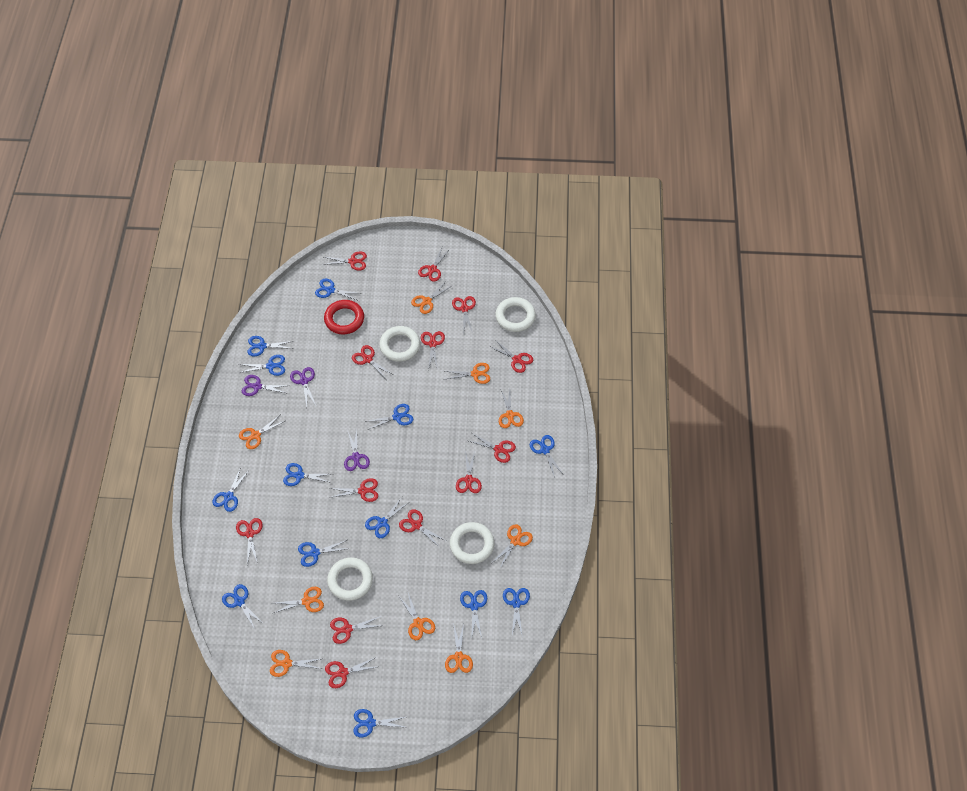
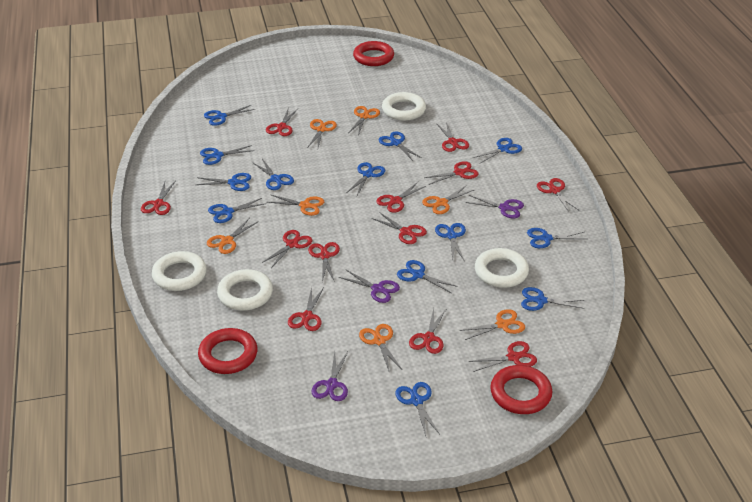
orange scissors: 9 -> 7
red ring: 1 -> 3
red scissors: 13 -> 12

